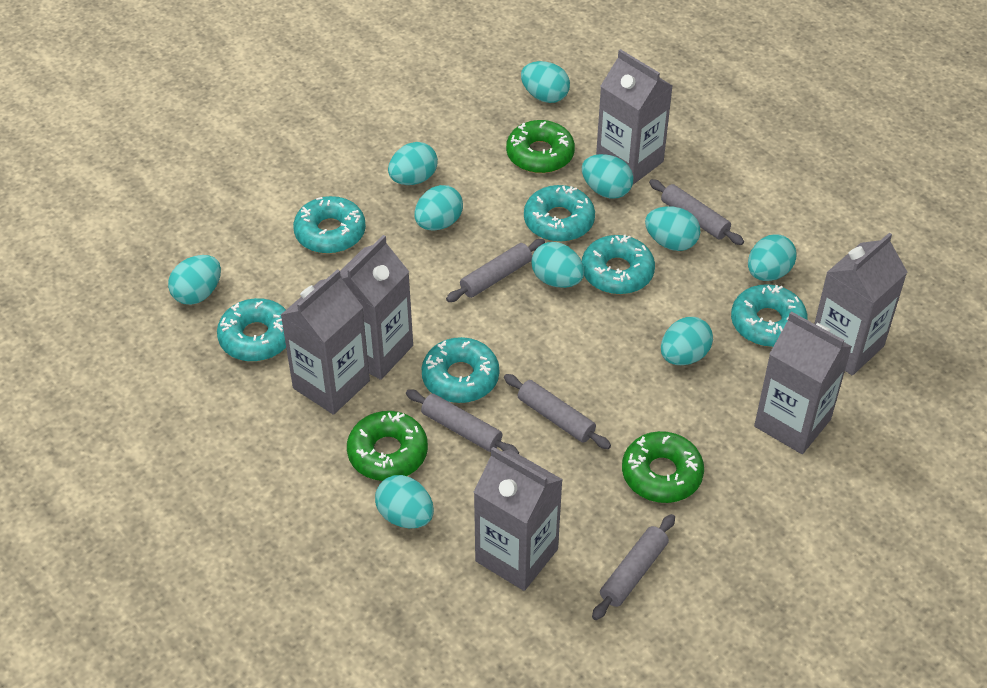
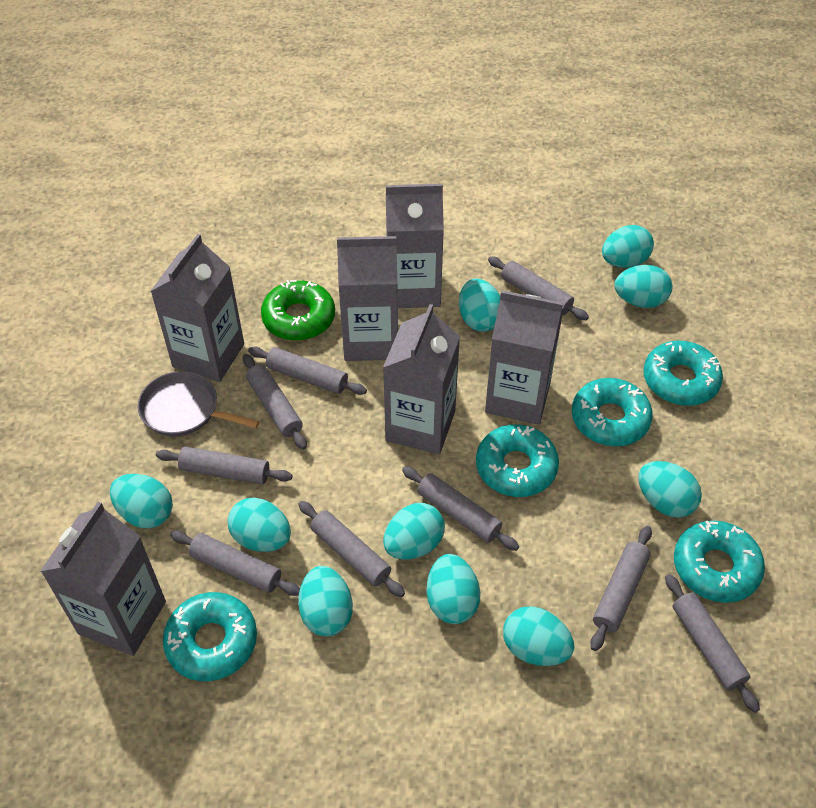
green donut: 3 -> 1
grey pan: 0 -> 1
grey rolling pin: 5 -> 9
turquoise donut: 6 -> 5

